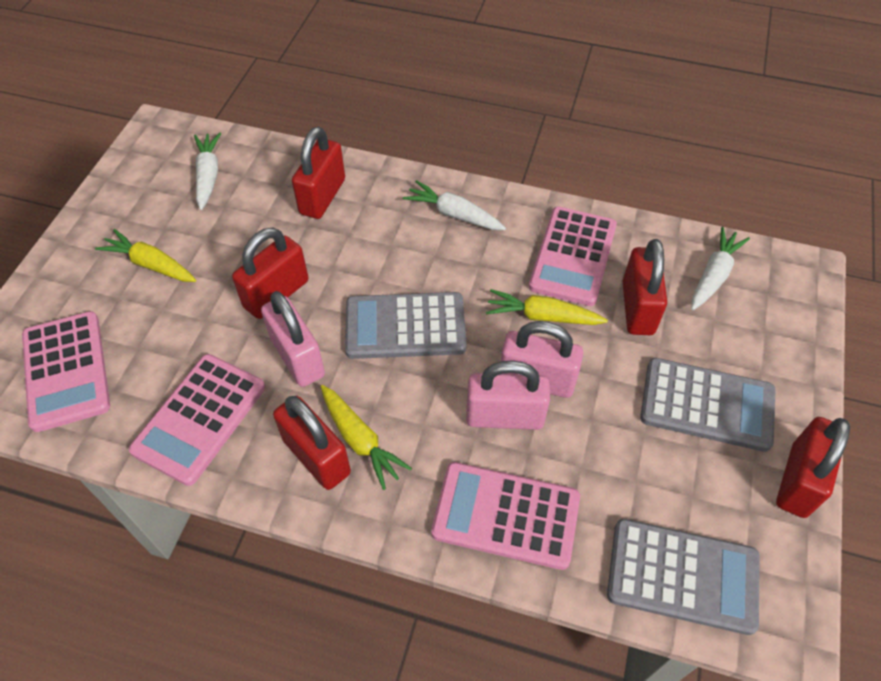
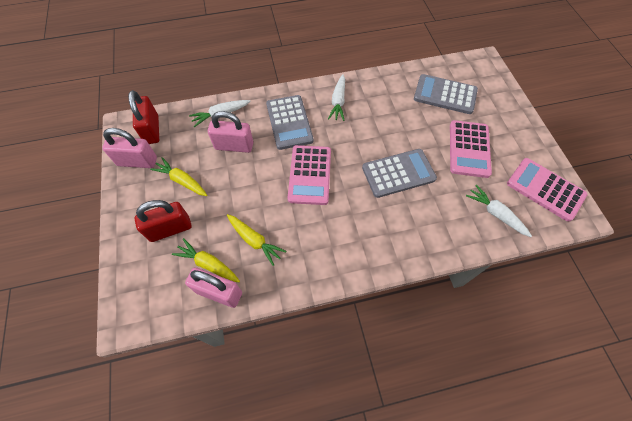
pink calculator: 4 -> 3
red padlock: 5 -> 2

